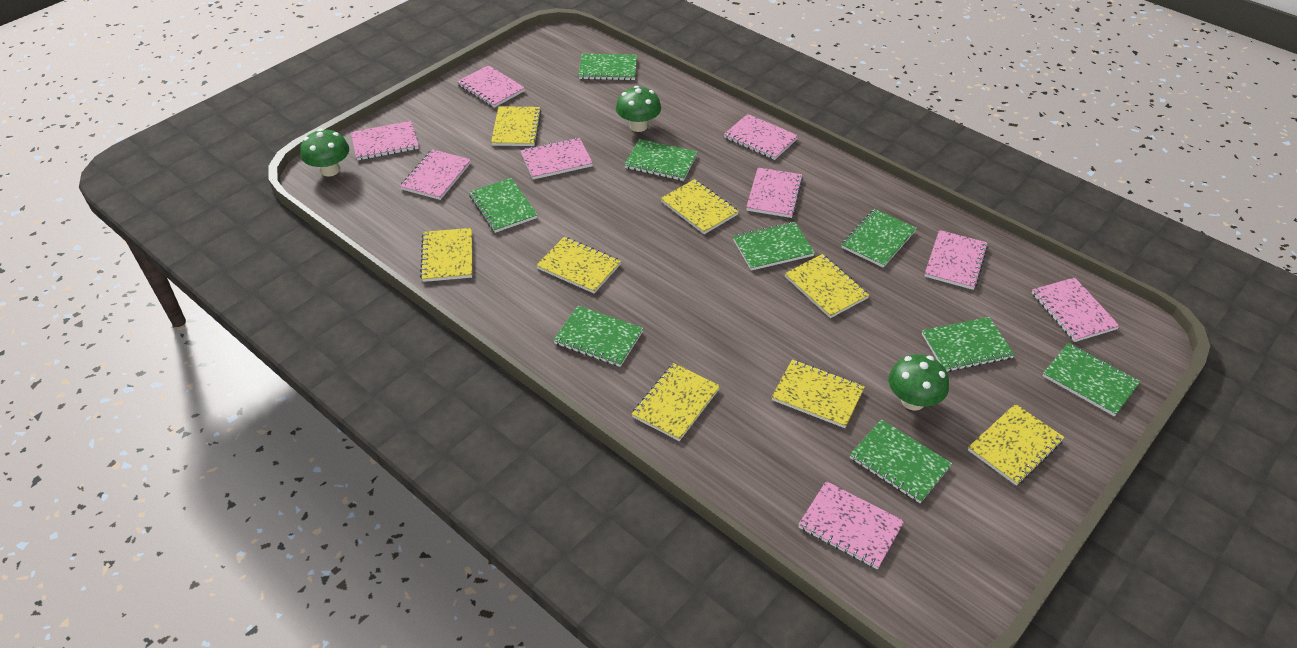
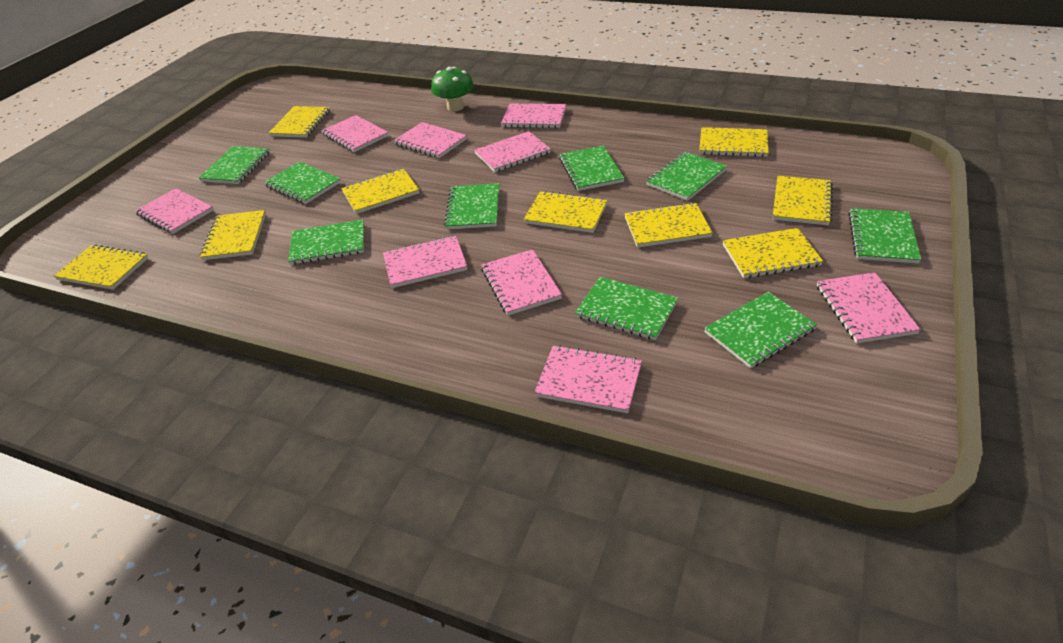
green mushroom: 3 -> 1
yellow notebook: 8 -> 9

